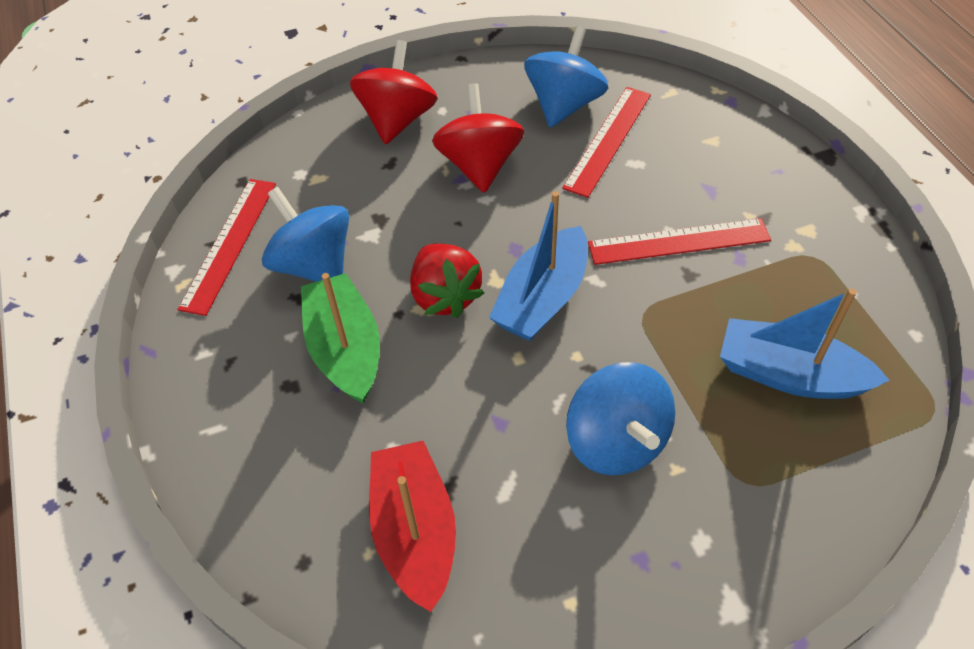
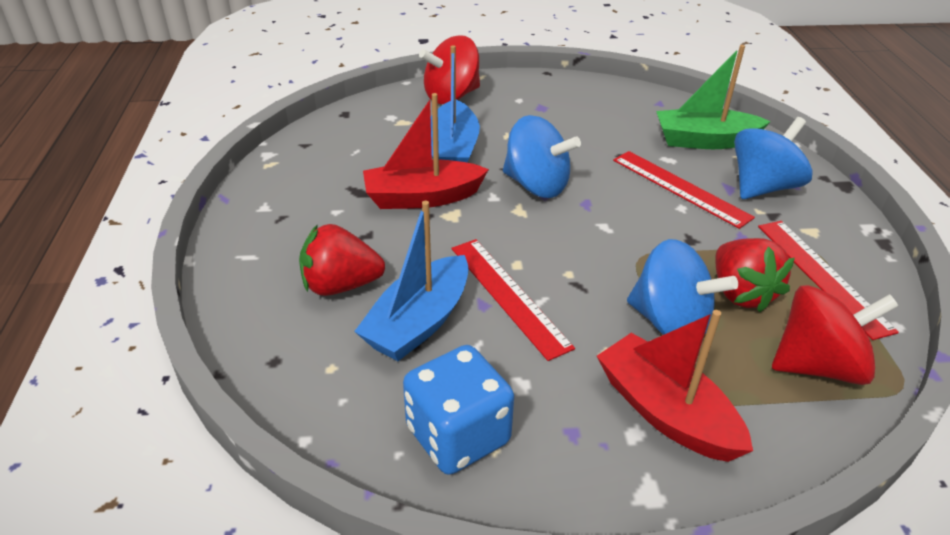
blue dice: 0 -> 1
red boat: 1 -> 2
red strawberry: 1 -> 2

